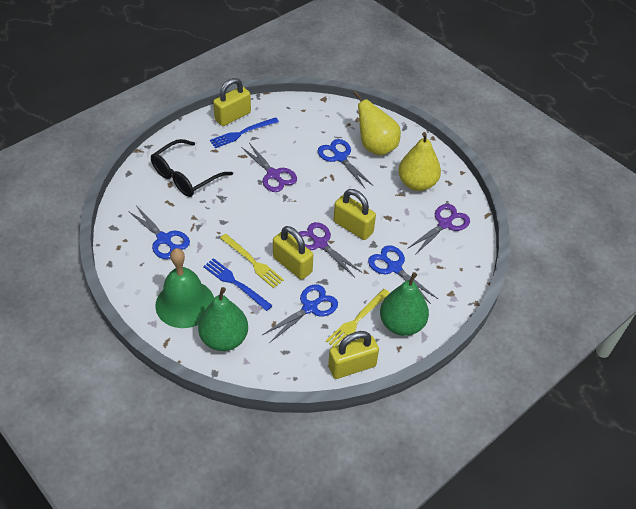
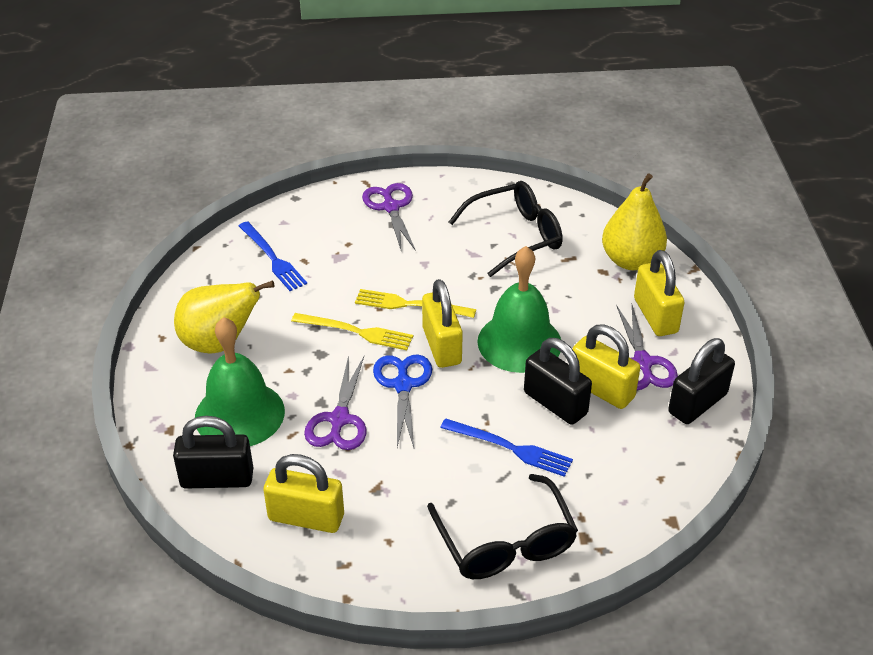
black glasses: 1 -> 2
black padlock: 0 -> 3
blue scissors: 4 -> 1
green bell: 1 -> 2
green pear: 2 -> 0

